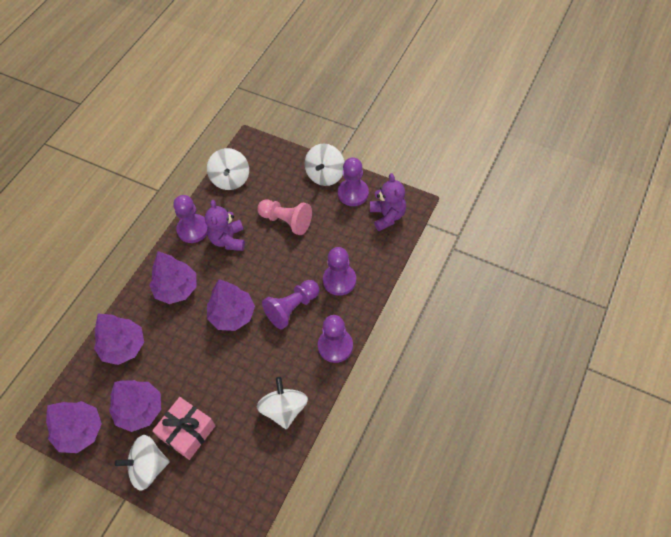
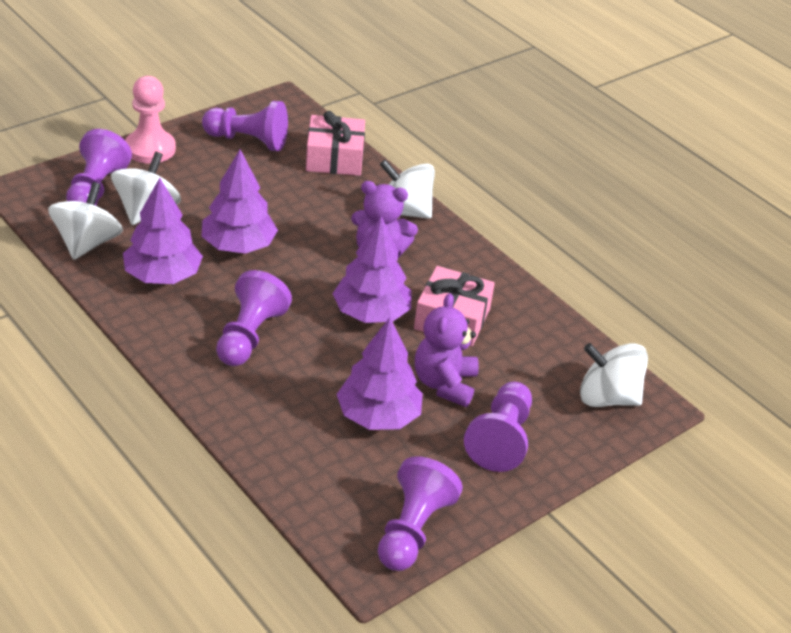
pink gift: 1 -> 2
purple tree: 5 -> 4

